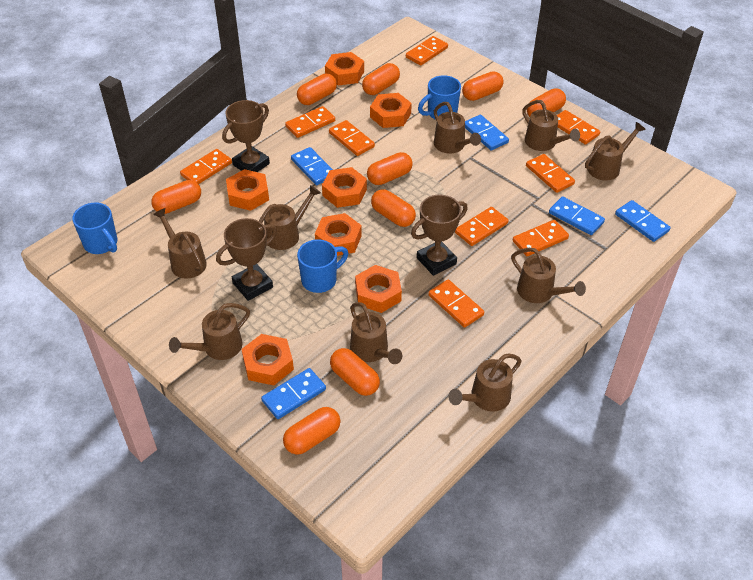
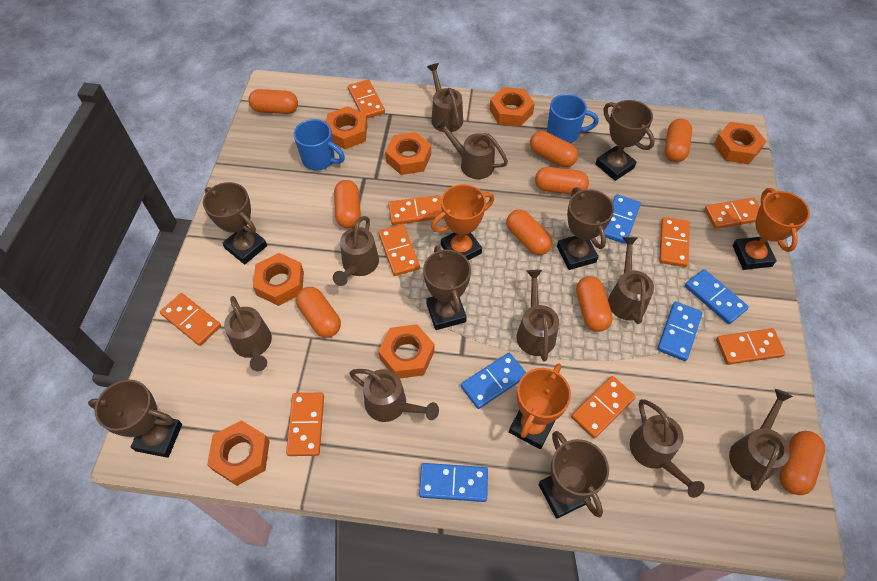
blue mug: 3 -> 2
brown trophy: 3 -> 6
orange trophy: 0 -> 3

